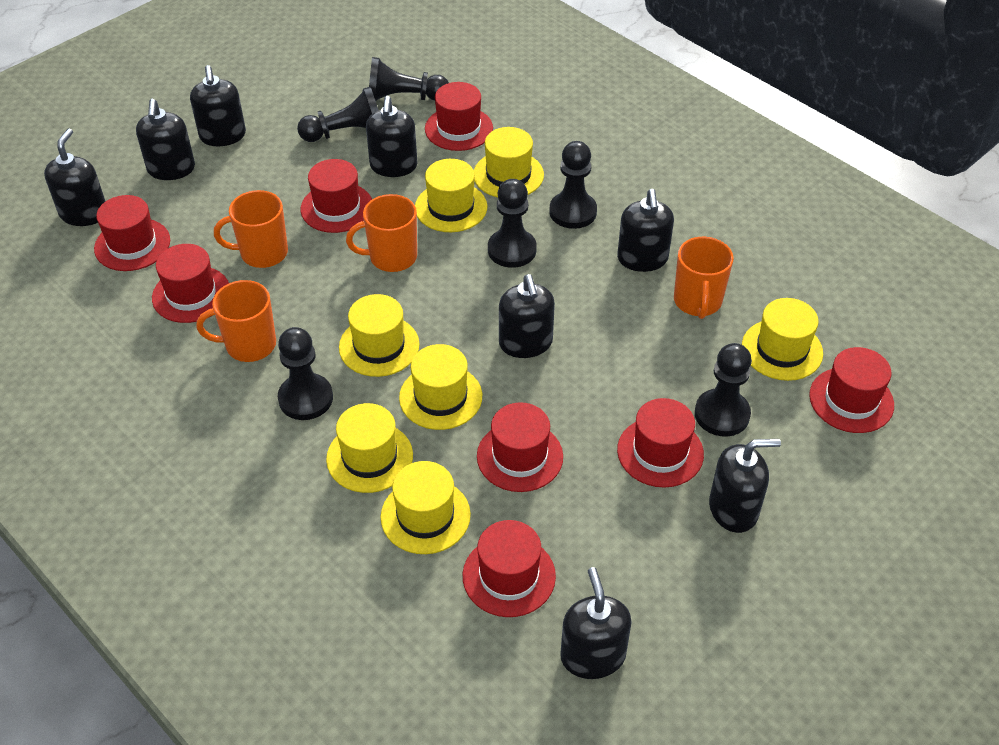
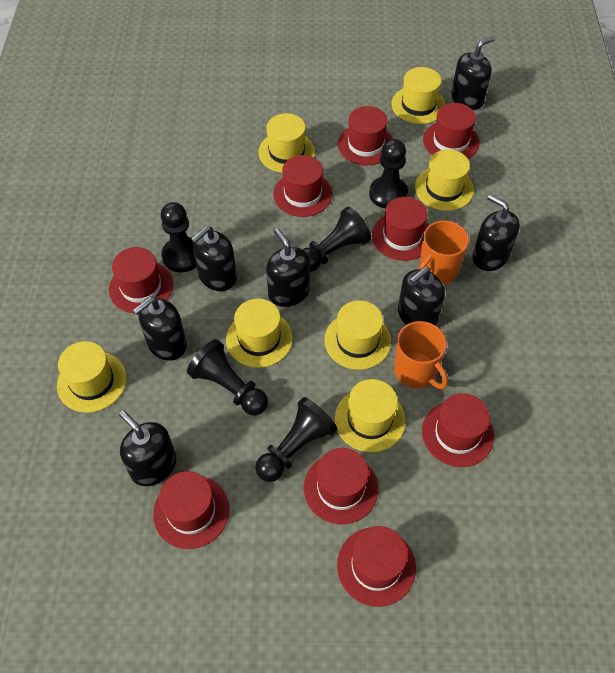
black pawn: 6 -> 5
black soap dispenser: 8 -> 7
orange mug: 4 -> 2
red hat: 8 -> 9

